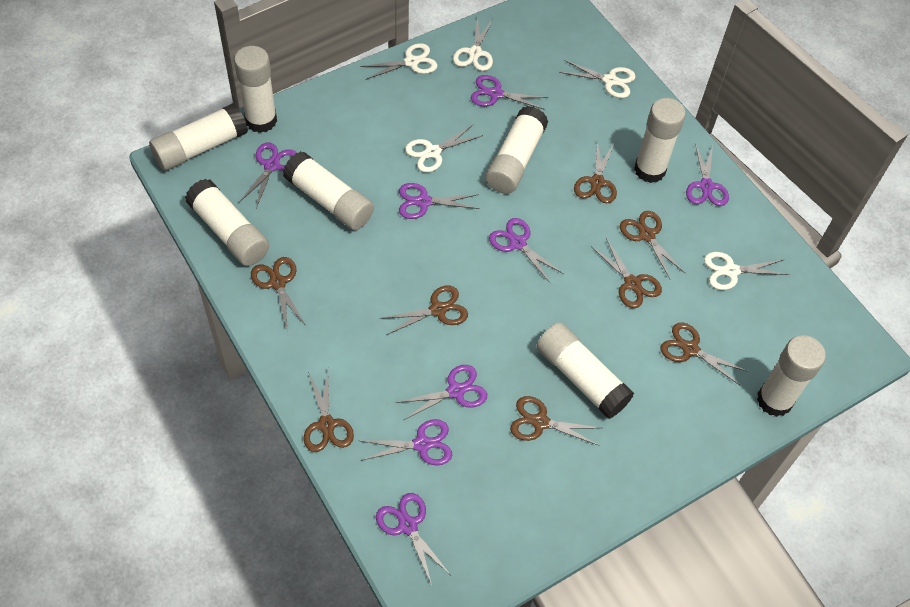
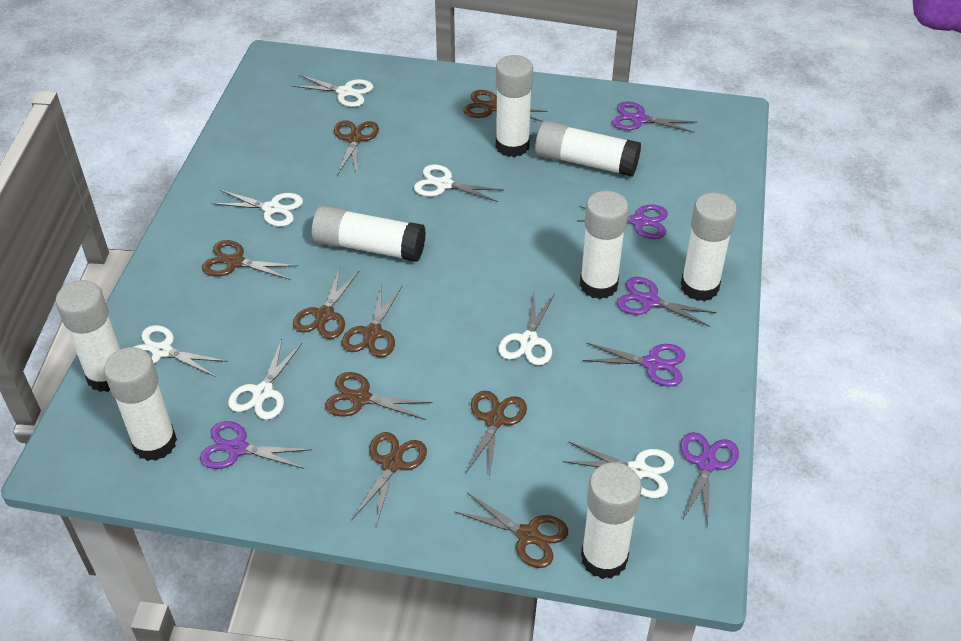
brown scissors: 8 -> 9
purple scissors: 8 -> 6
white scissors: 5 -> 7

